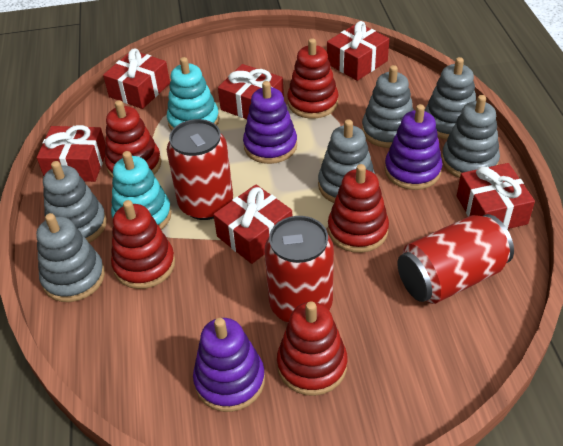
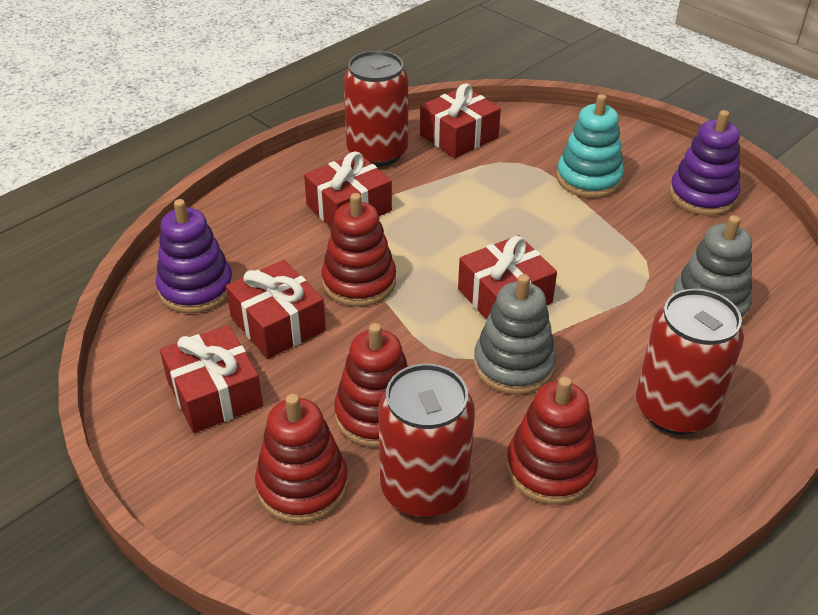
grey stacking toy: 6 -> 2
purple stacking toy: 3 -> 2
red gift: 6 -> 5
red stacking toy: 5 -> 4
turquoise stacking toy: 2 -> 1

